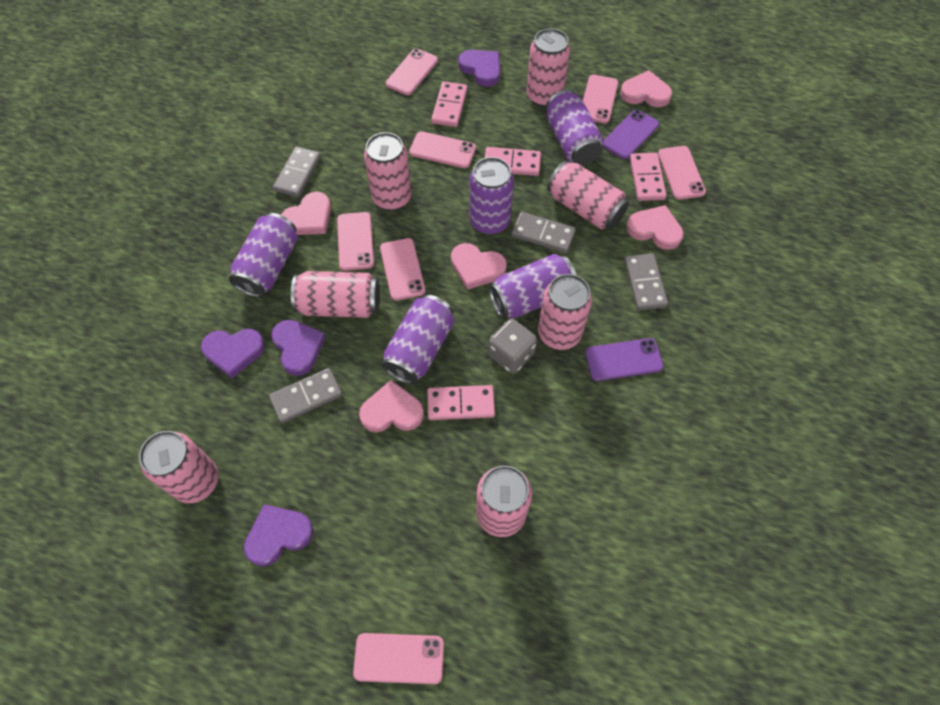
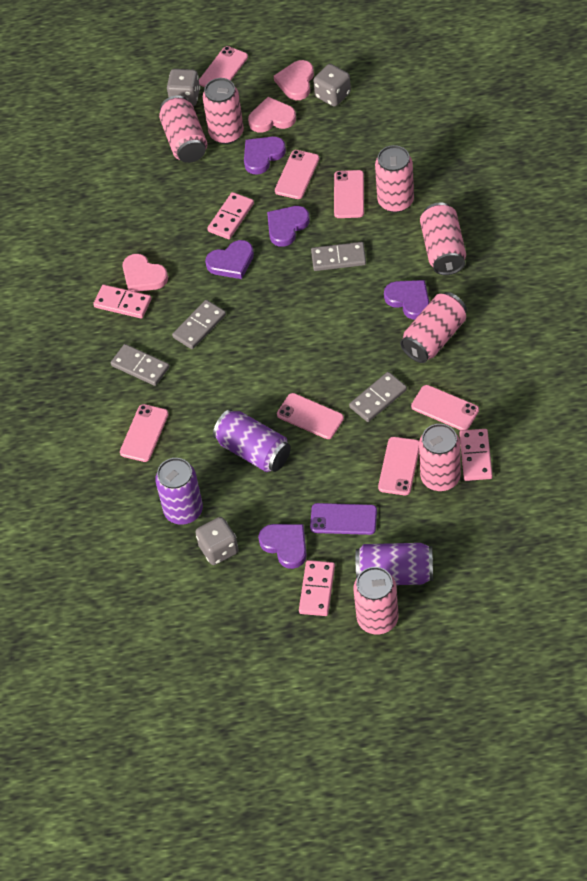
grey dice: 1 -> 3
pink heart: 5 -> 3
purple can: 5 -> 3
purple heart: 4 -> 5
purple phone: 2 -> 1

